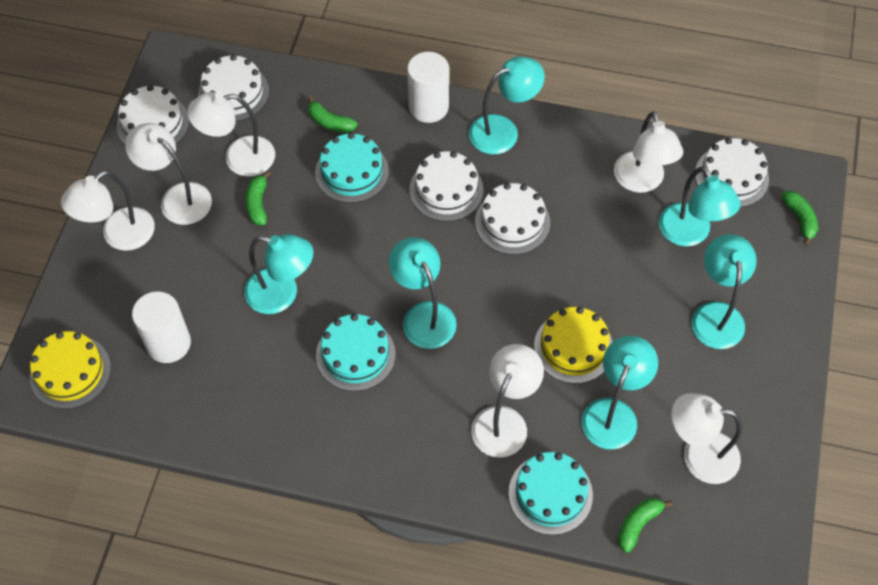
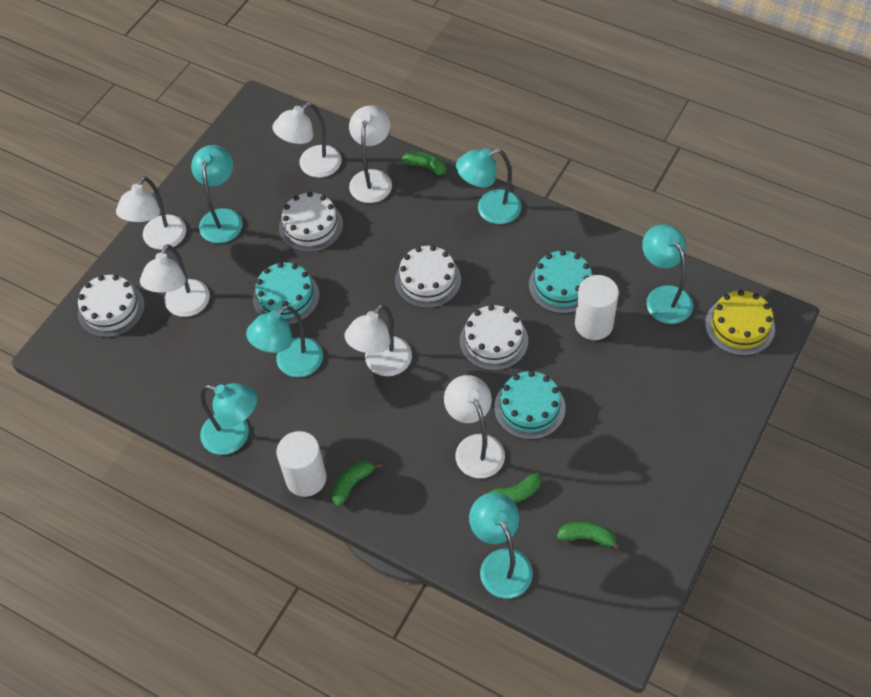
white cake: 5 -> 4
yellow cake: 2 -> 1

